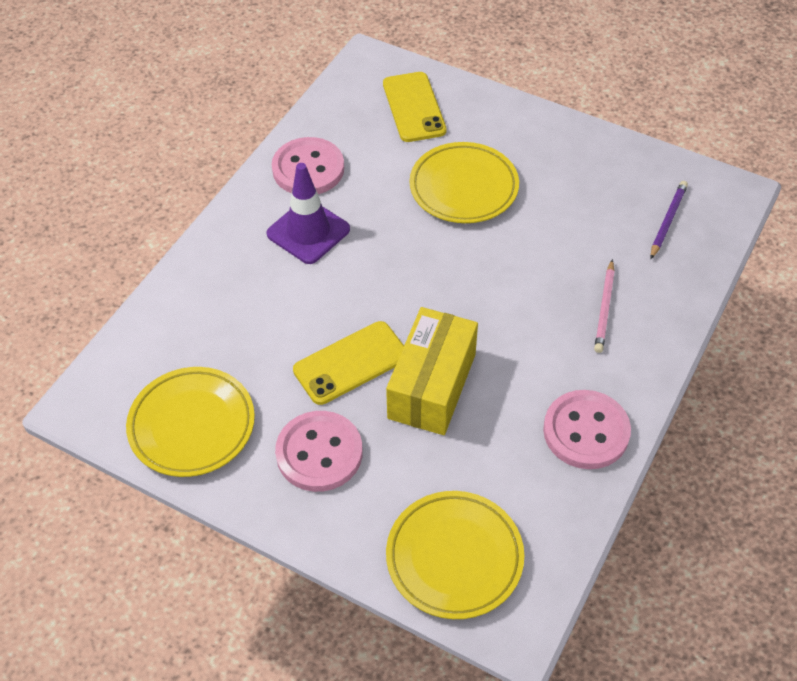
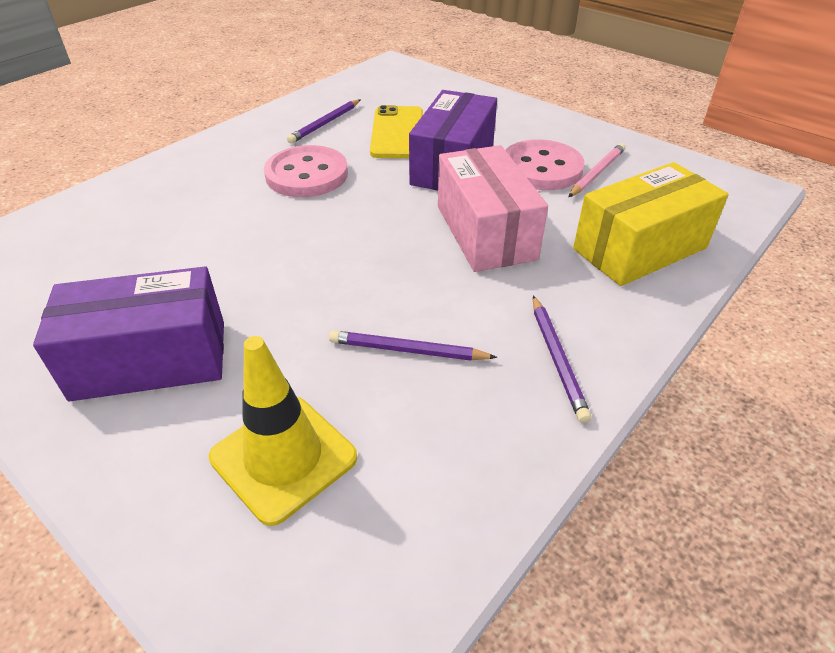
pink box: 0 -> 1
pink button: 3 -> 2
purple box: 0 -> 2
purple pencil: 1 -> 3
purple traffic cone: 1 -> 0
yellow phone: 2 -> 1
yellow plate: 3 -> 0
yellow traffic cone: 0 -> 1

